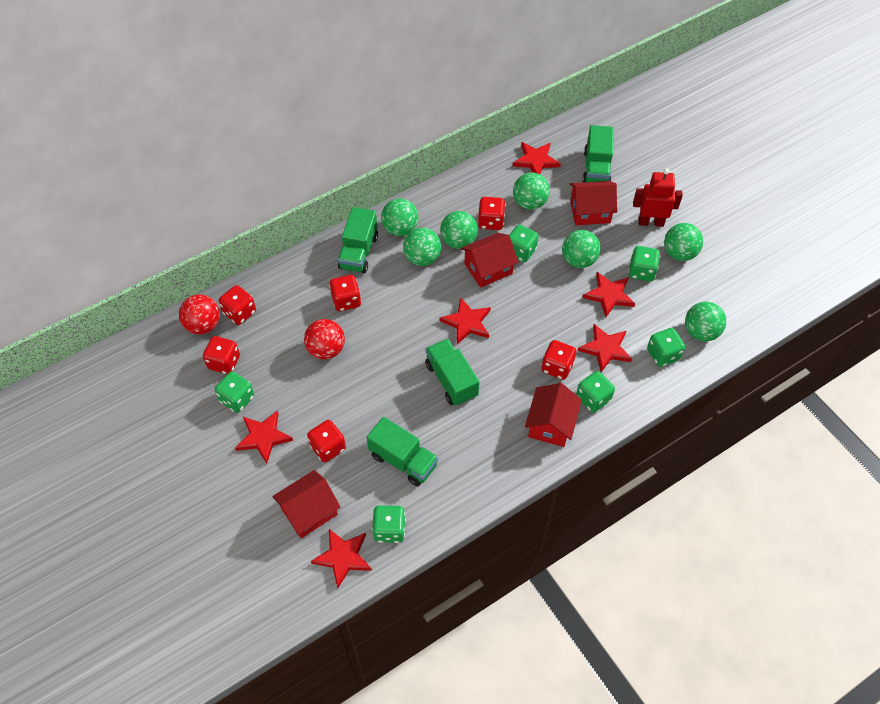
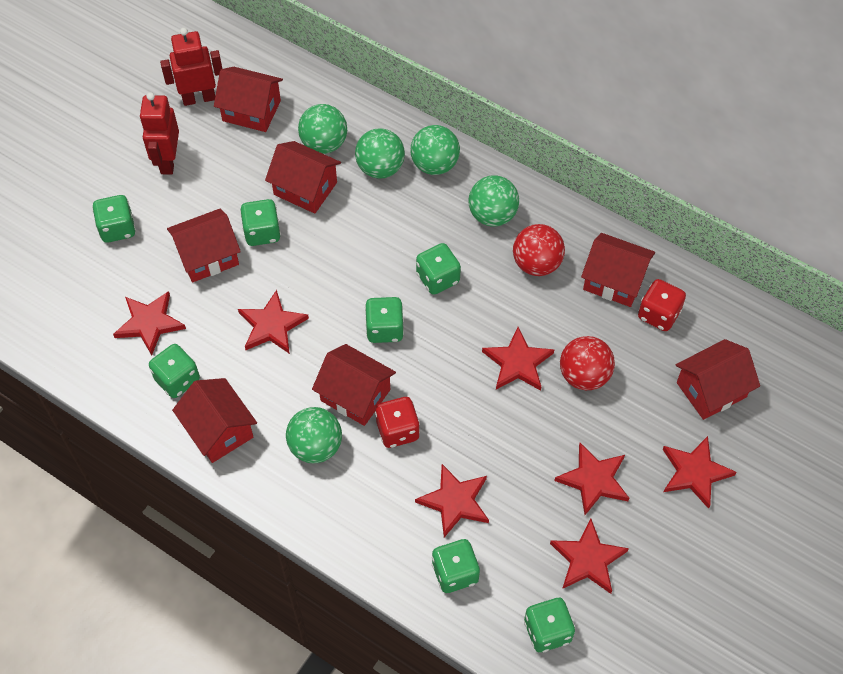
green ball: 7 -> 5
green dice: 6 -> 7
green truck: 4 -> 0
red dice: 6 -> 2
red house: 4 -> 7
red robot: 1 -> 2
red star: 6 -> 7

